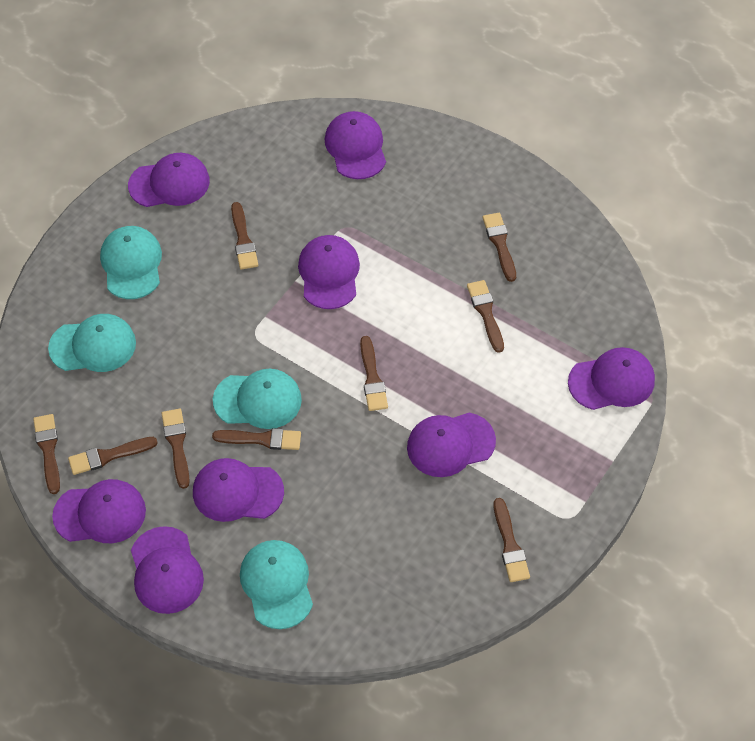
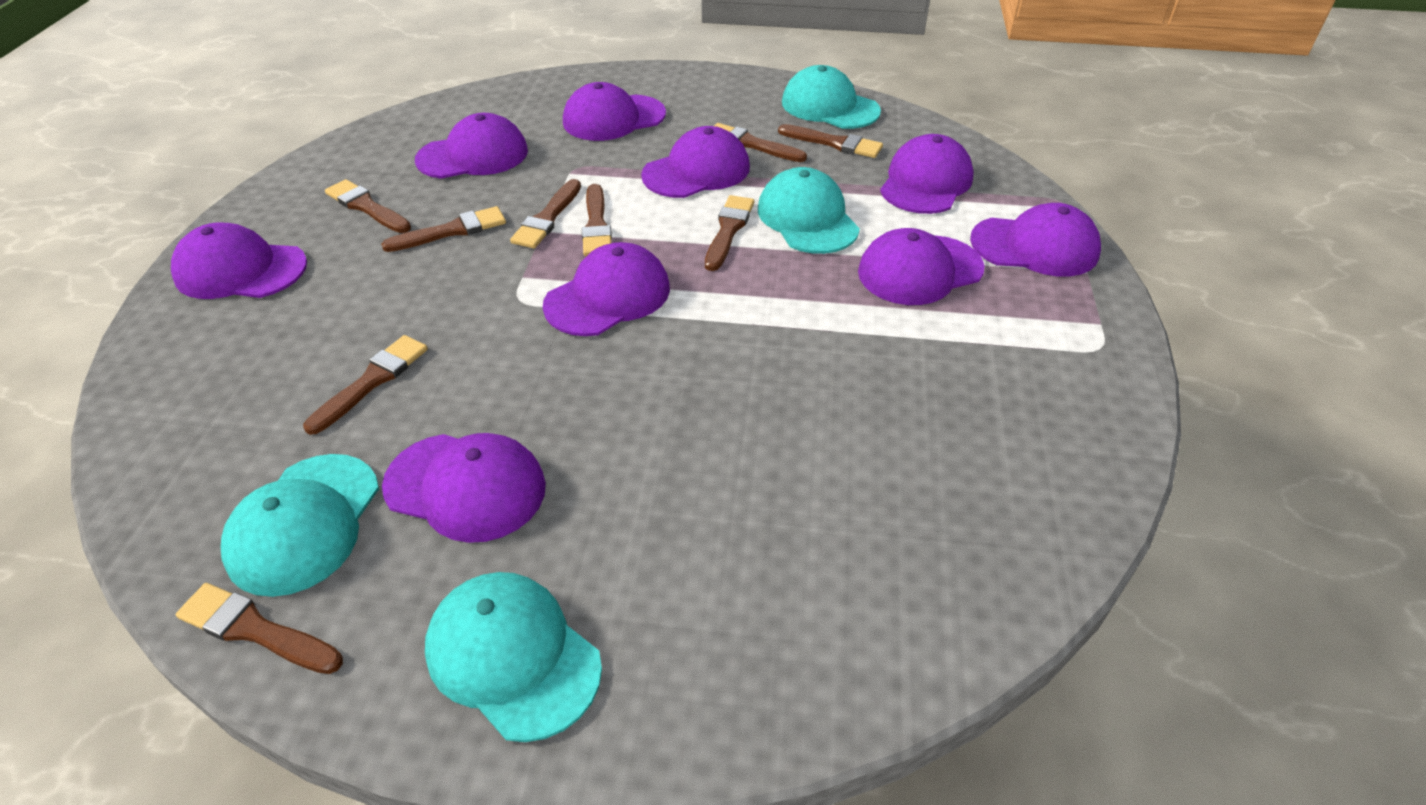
purple cap: 8 -> 9

